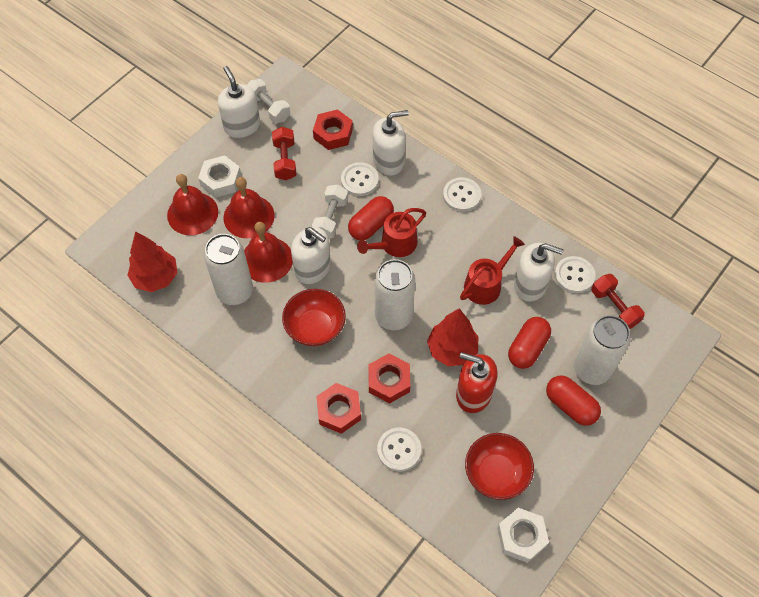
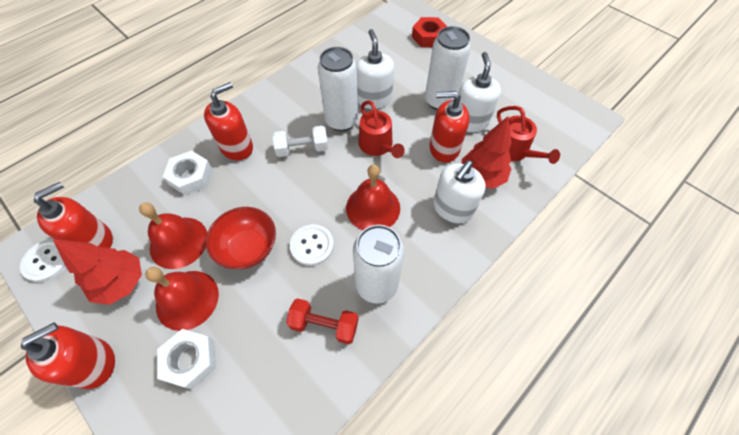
red bowl: 2 -> 1
red capsule: 3 -> 0
red dumbbell: 2 -> 1
red nut: 3 -> 1
red soap dispenser: 1 -> 4
white button: 4 -> 2
white dumbbell: 2 -> 1
white soap dispenser: 4 -> 3

